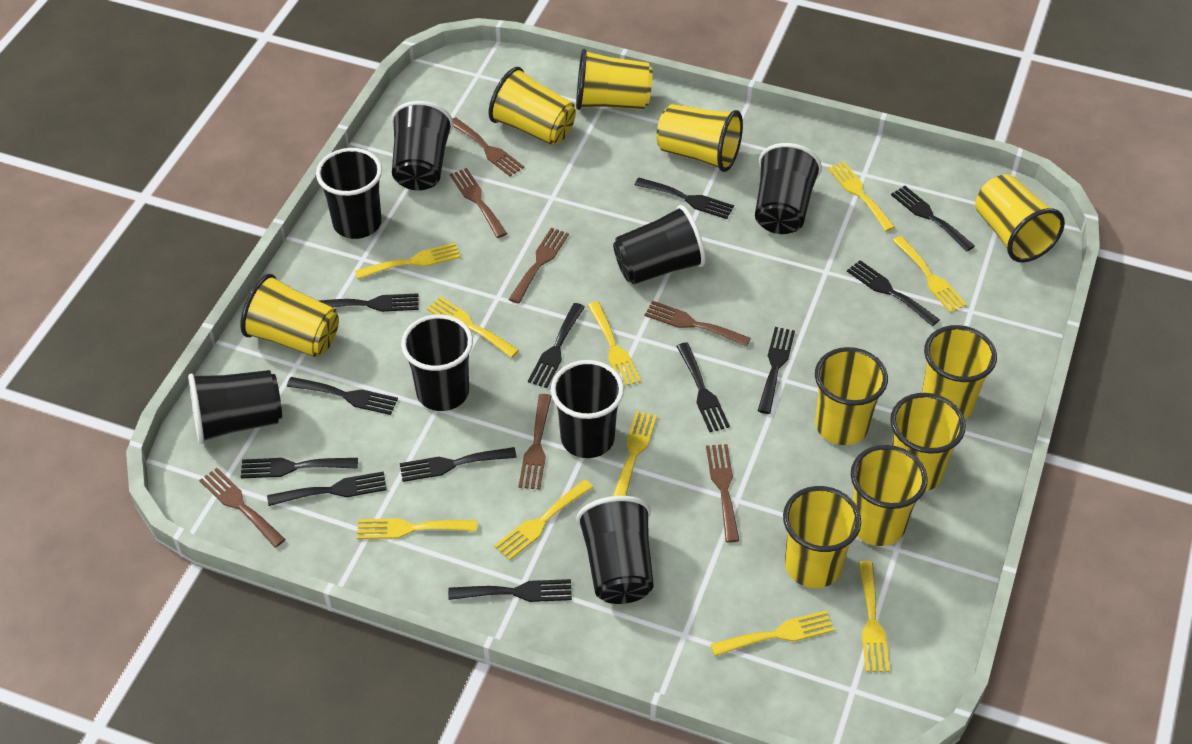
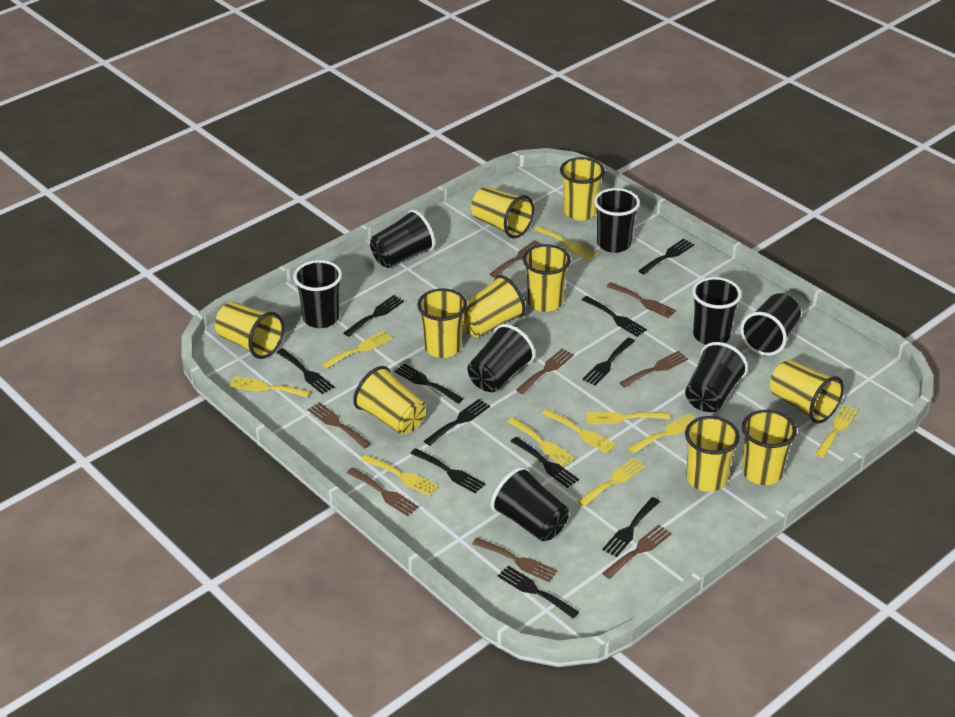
black fork: 12 -> 11
brown fork: 7 -> 8

